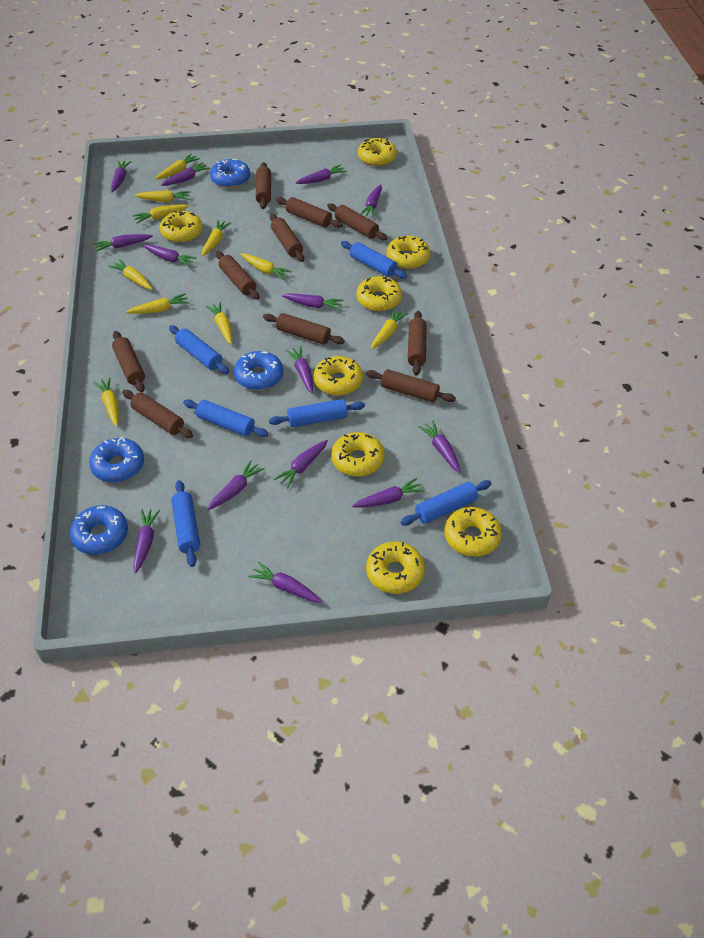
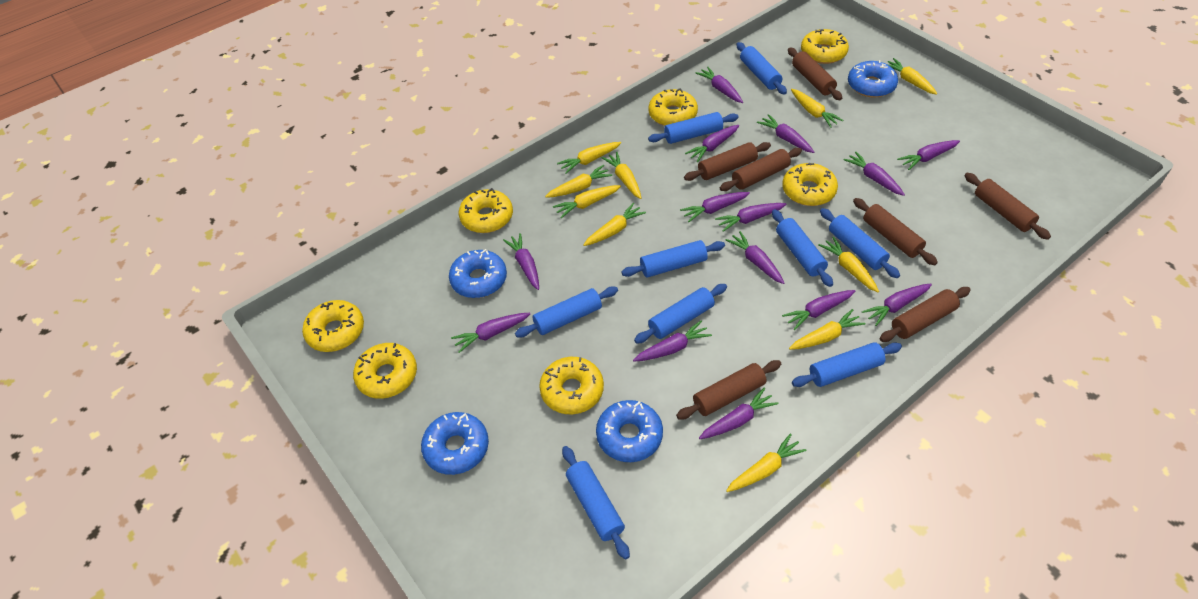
blue rolling pin: 6 -> 9
brown rolling pin: 10 -> 7
yellow donut: 8 -> 7

